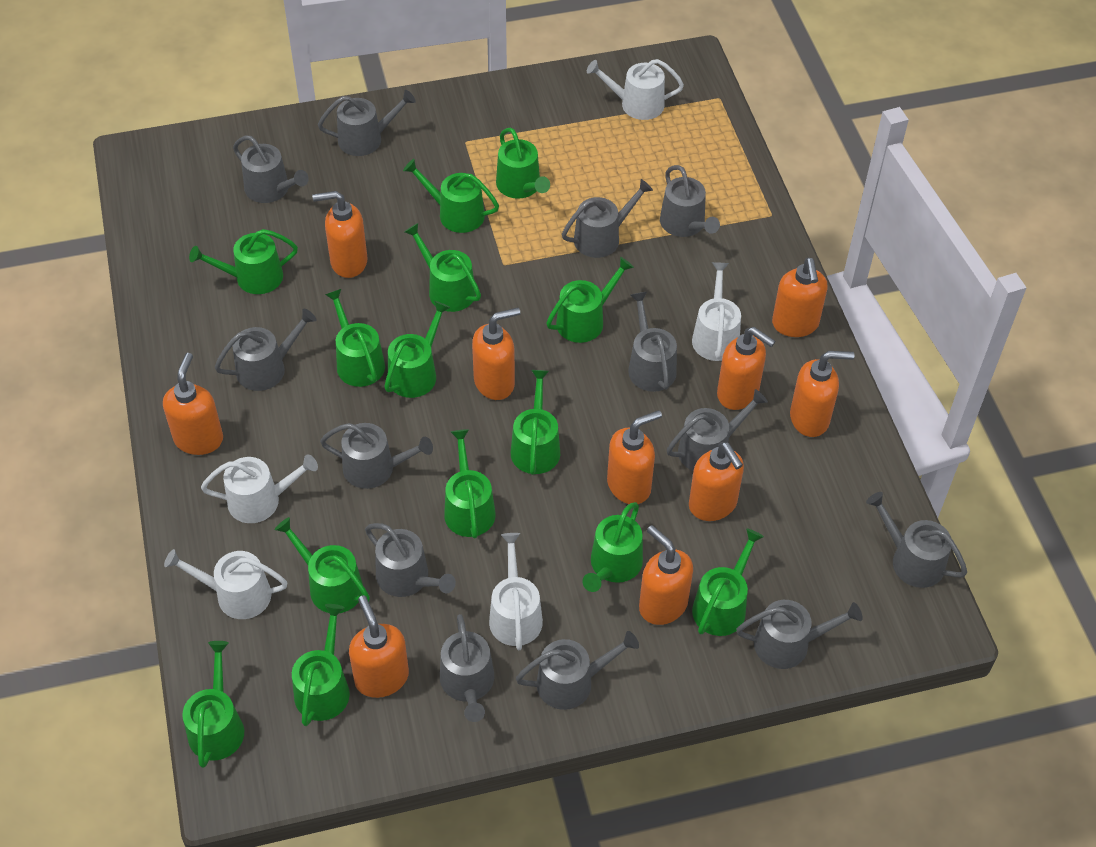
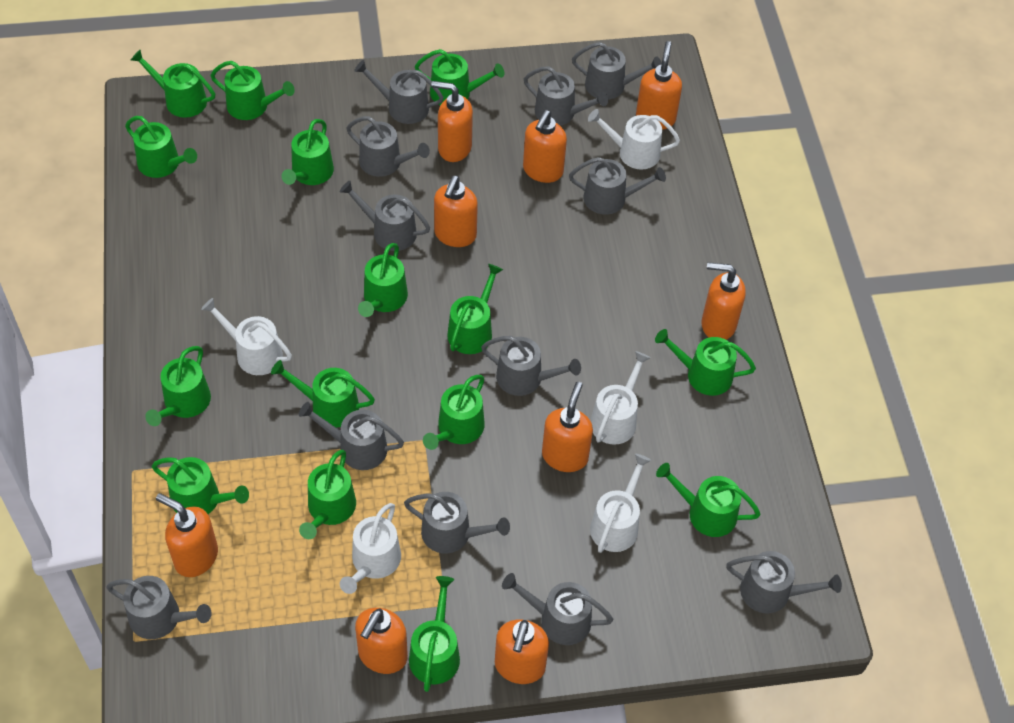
green watering can: 14 -> 15
grey watering can: 13 -> 12
orange soap dispenser: 10 -> 9

